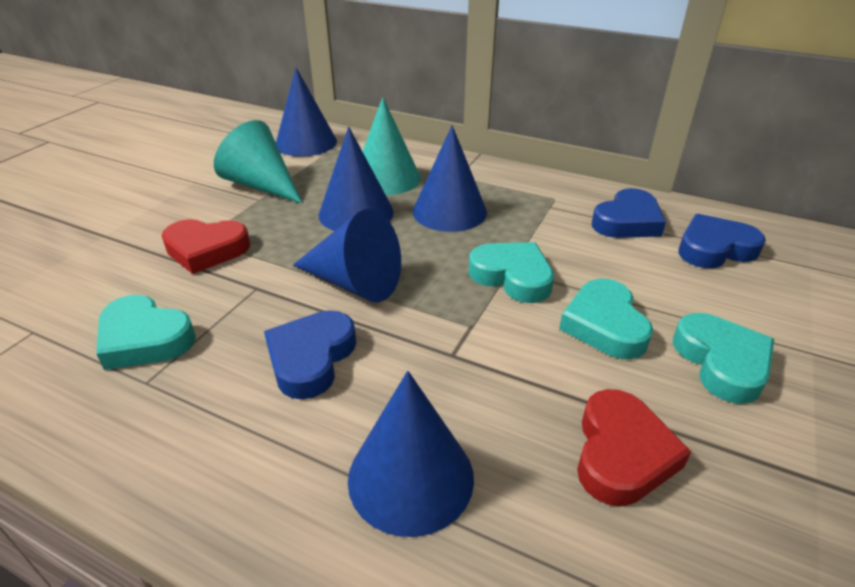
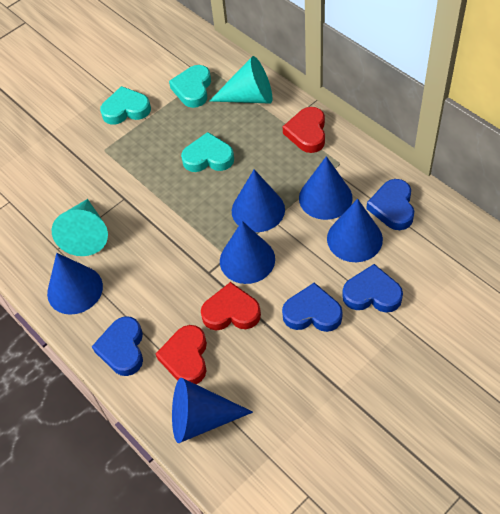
blue cone: 5 -> 6
blue heart: 3 -> 4
red heart: 2 -> 3
turquoise heart: 4 -> 3

